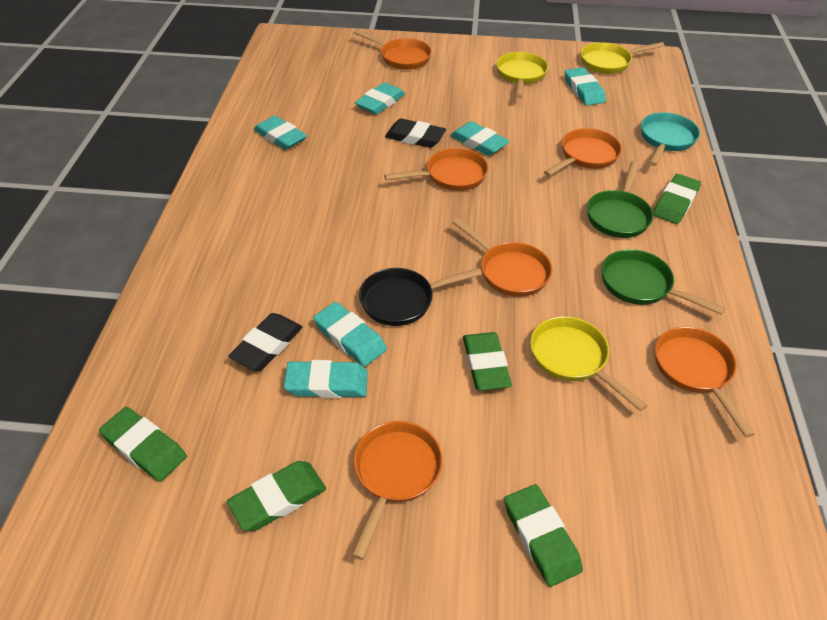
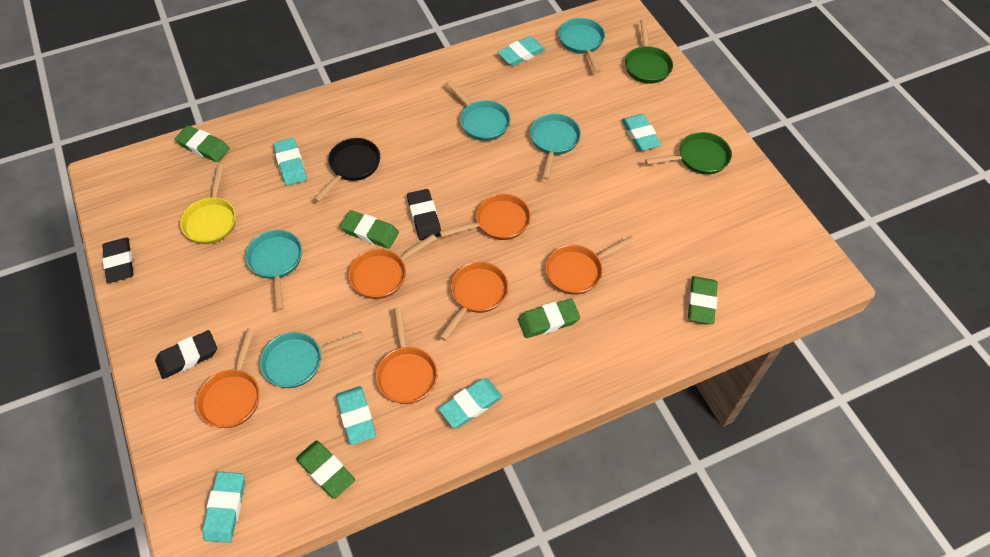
black eraser: 2 -> 3
turquoise pan: 1 -> 5
yellow pan: 3 -> 1

